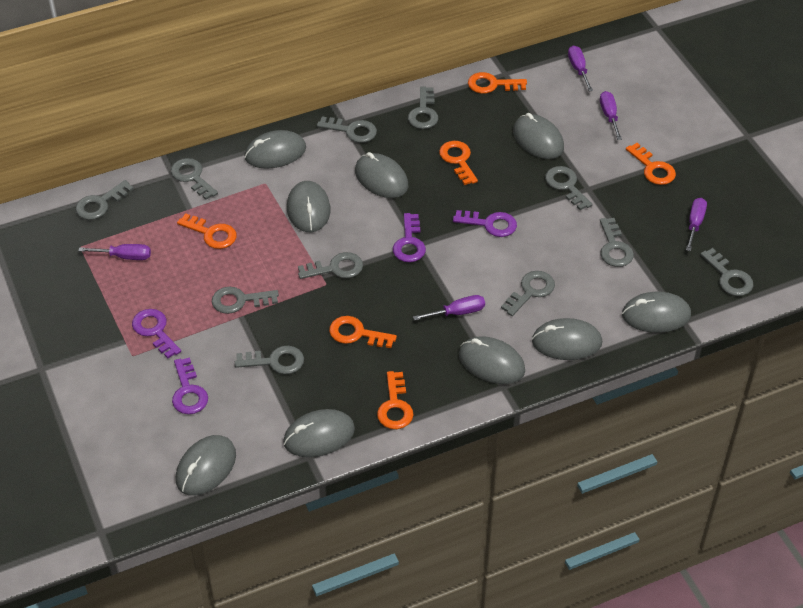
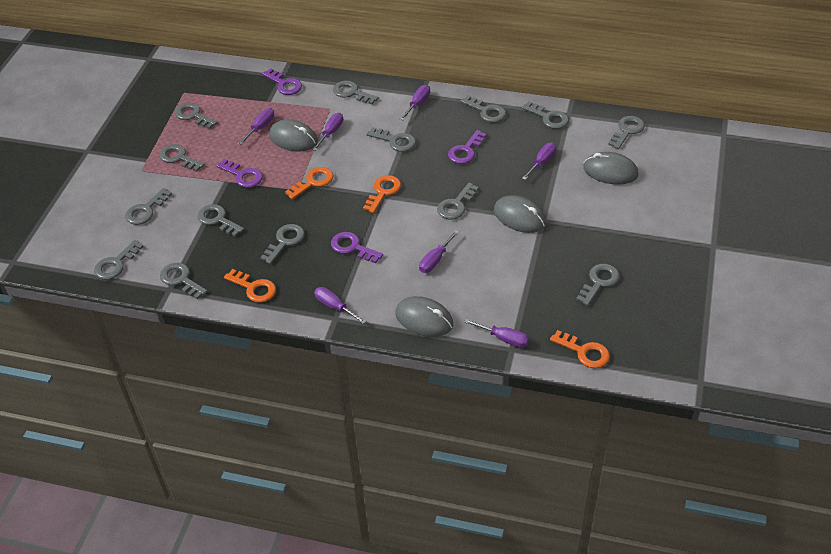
grey key: 11 -> 14
grey mouse: 9 -> 4
orange key: 6 -> 4
purple screwdriver: 5 -> 7

